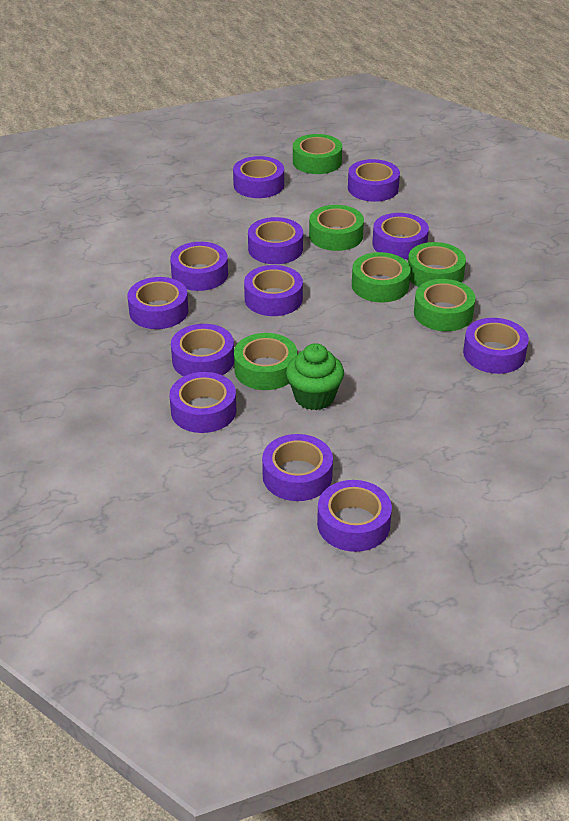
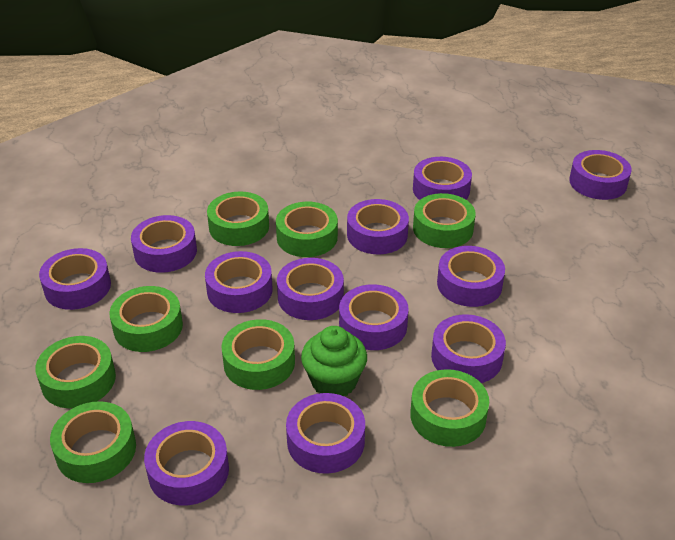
green tape: 6 -> 8

